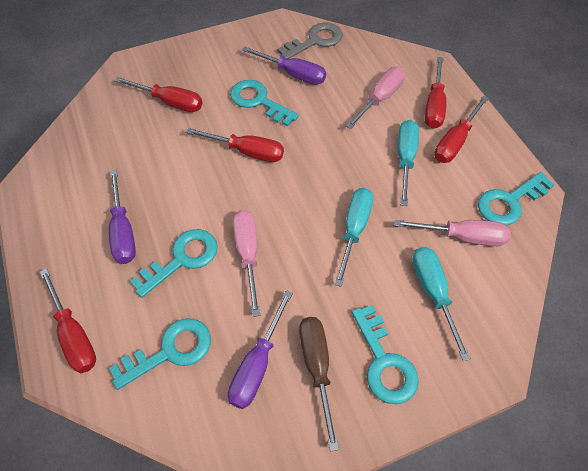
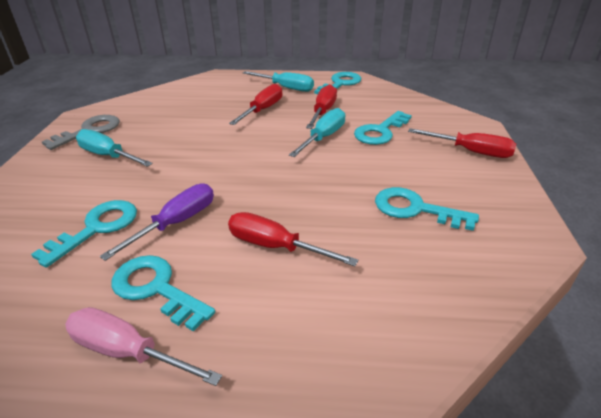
brown screwdriver: 1 -> 0
pink screwdriver: 3 -> 1
purple screwdriver: 3 -> 1
red screwdriver: 5 -> 4

